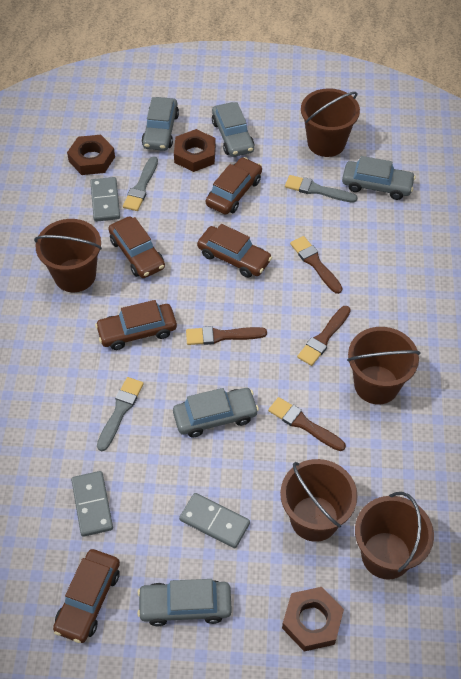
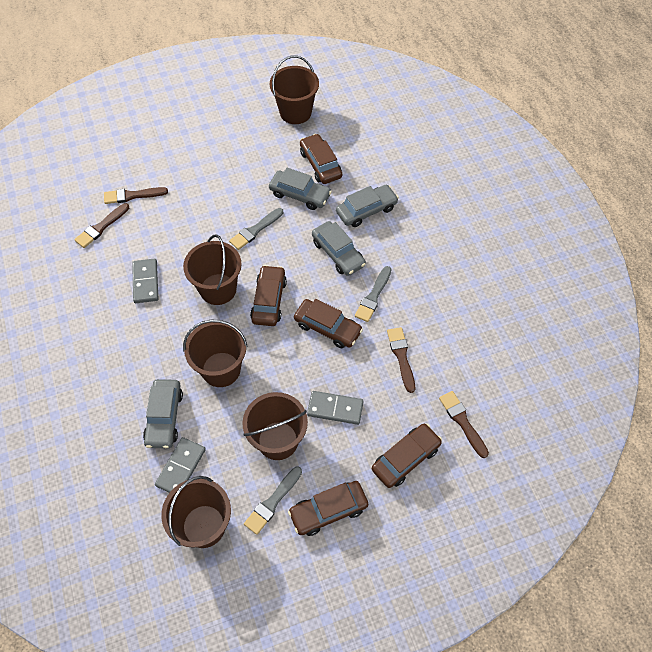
brown nut: 3 -> 0
grey car: 5 -> 4

